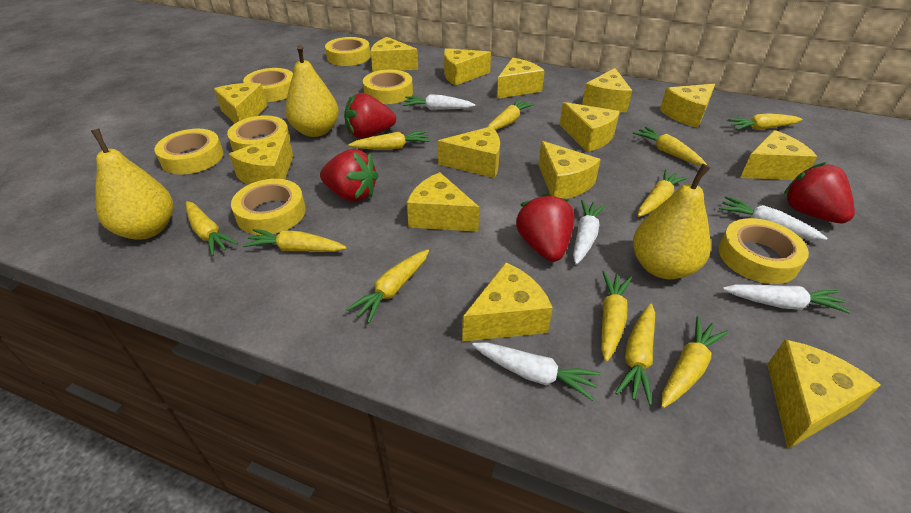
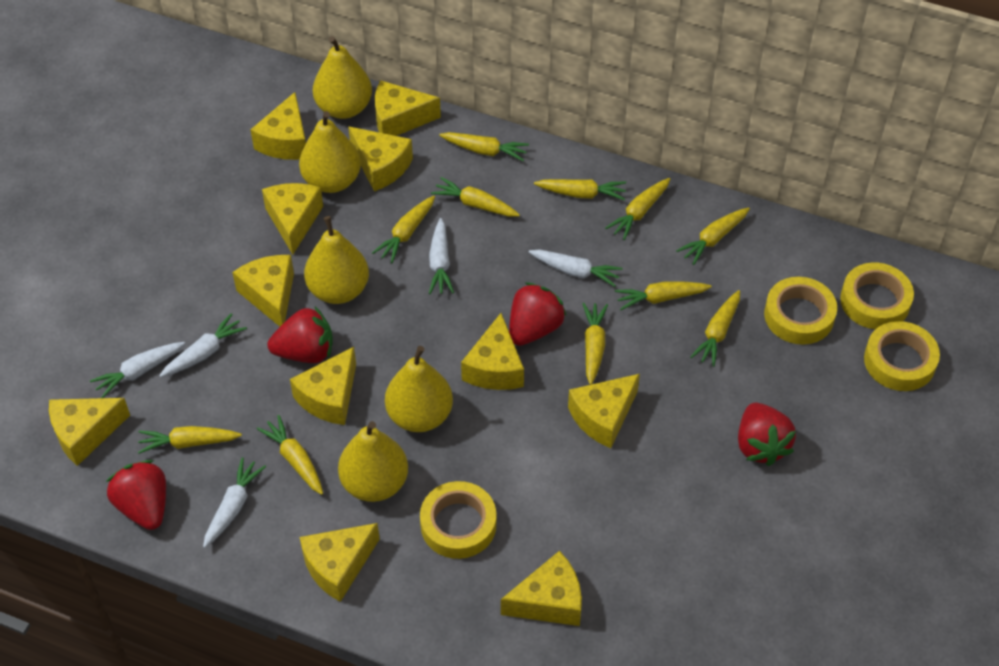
yellow cheese: 14 -> 11
yellow pear: 3 -> 5
yellow tape: 7 -> 4

